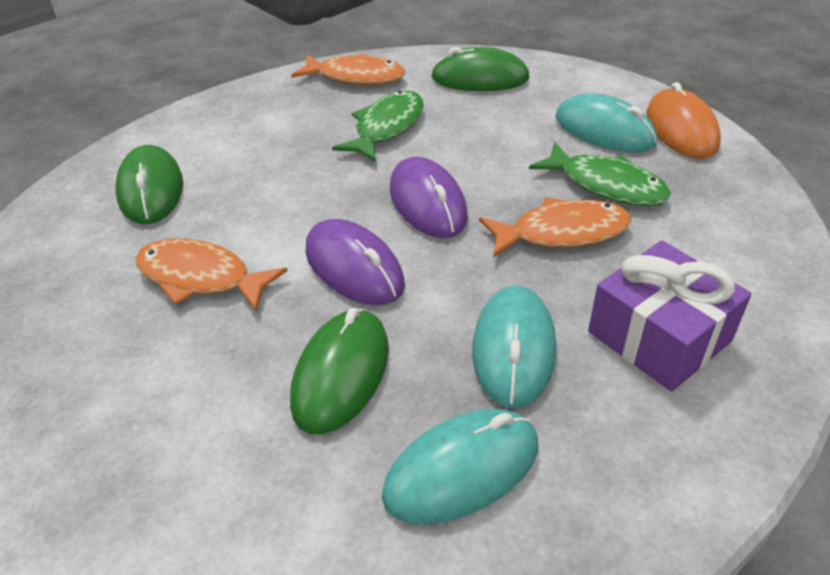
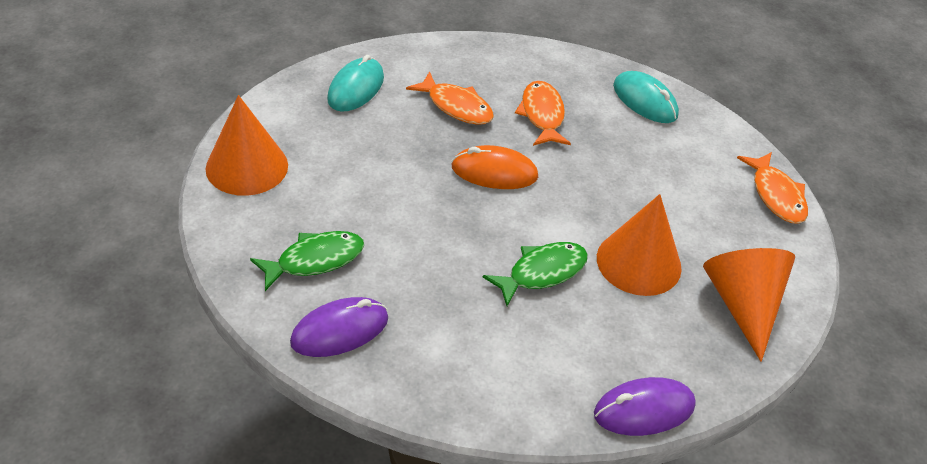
green mouse: 3 -> 0
orange cone: 0 -> 3
purple gift: 1 -> 0
turquoise mouse: 3 -> 2

